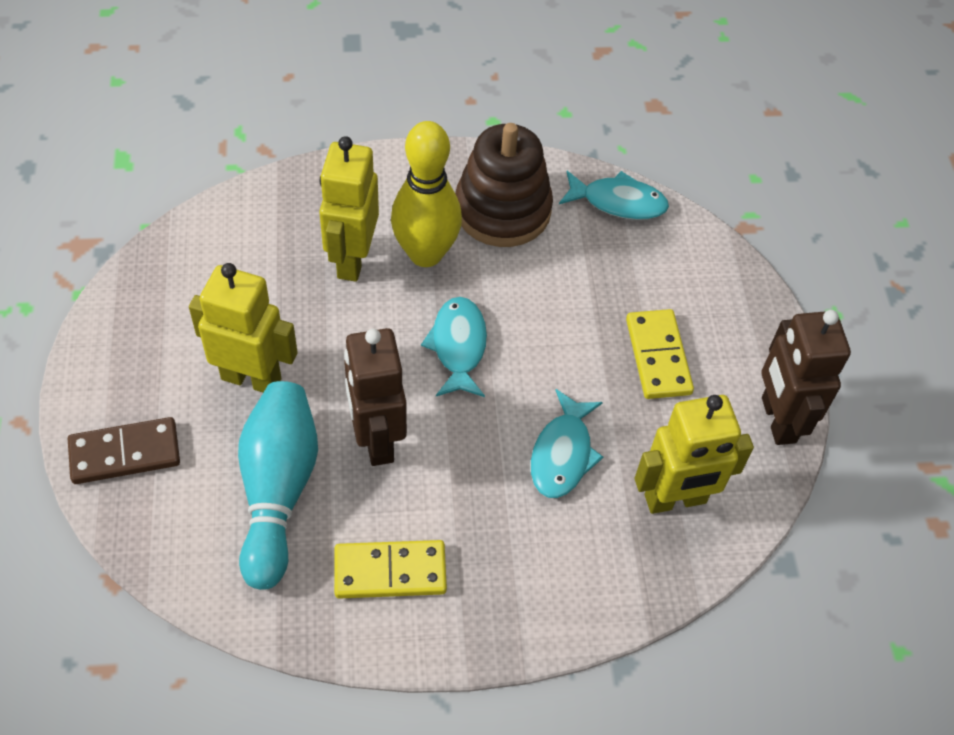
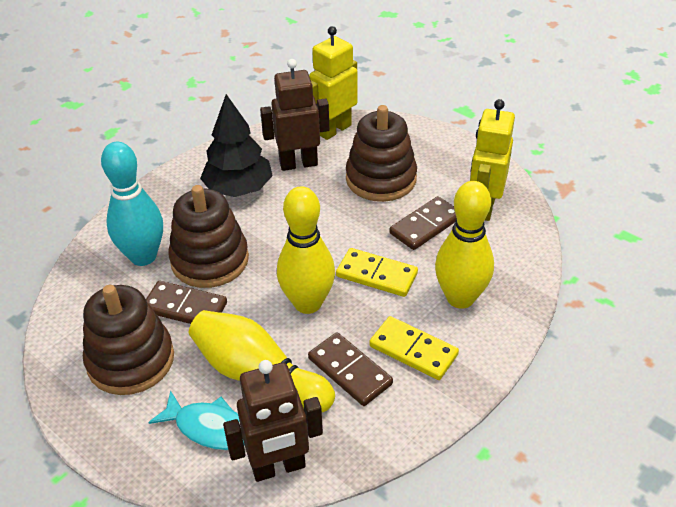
black tree: 0 -> 1
brown domino: 1 -> 3
brown stacking toy: 1 -> 3
turquoise fish: 3 -> 1
yellow bowling pin: 1 -> 3
yellow robot: 3 -> 2

